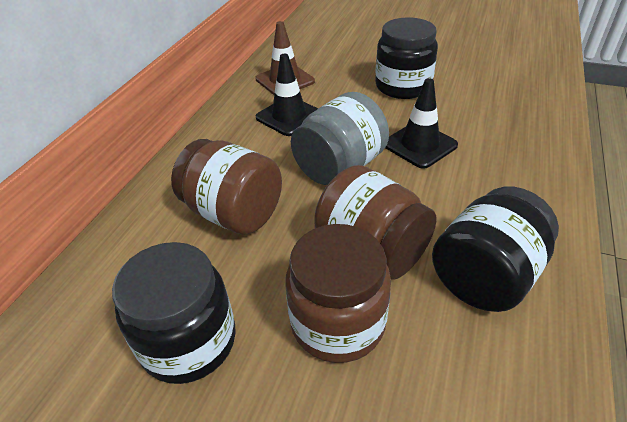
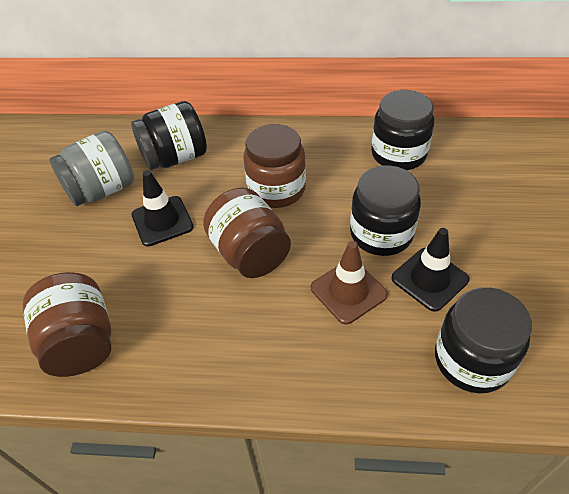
black jar: 3 -> 4

